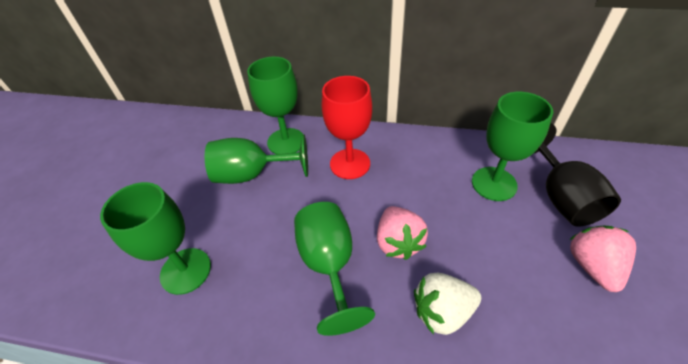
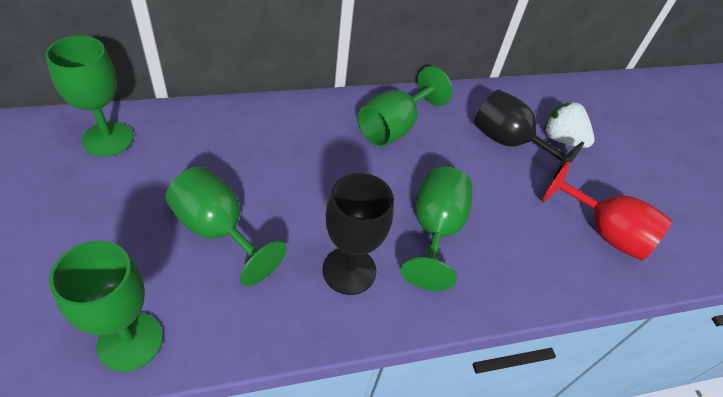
black goblet: 1 -> 2
pink strawberry: 2 -> 0

